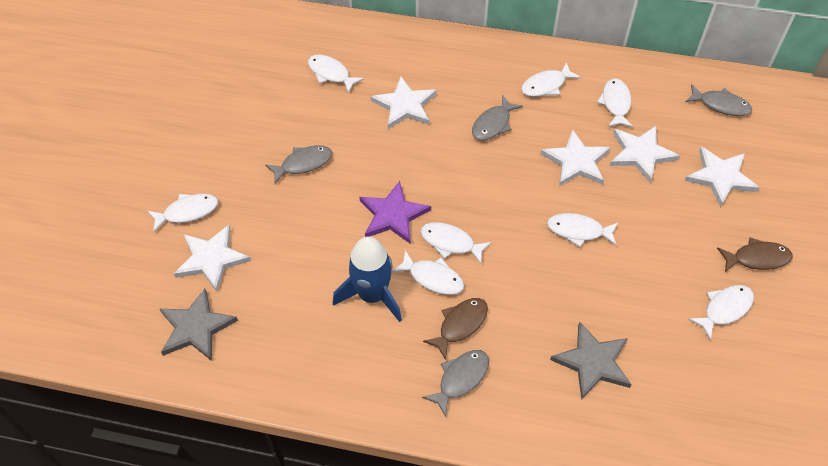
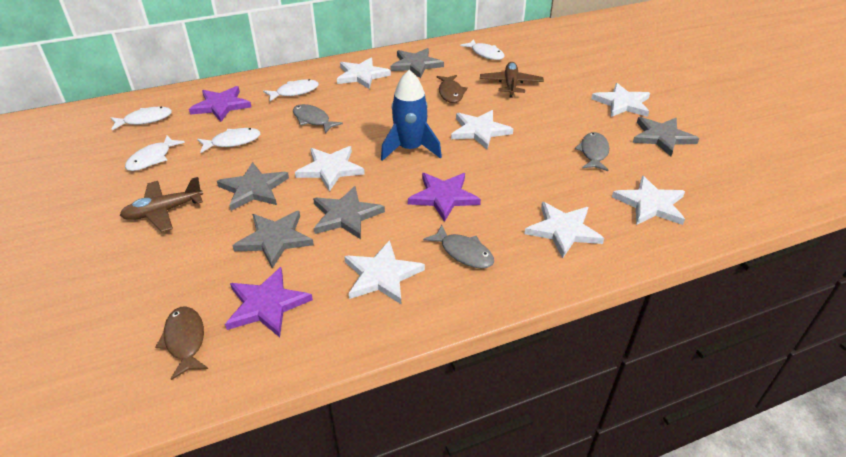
brown plane: 0 -> 2
grey fish: 4 -> 3
grey star: 2 -> 5
purple star: 1 -> 3
white fish: 8 -> 5
white star: 5 -> 7

